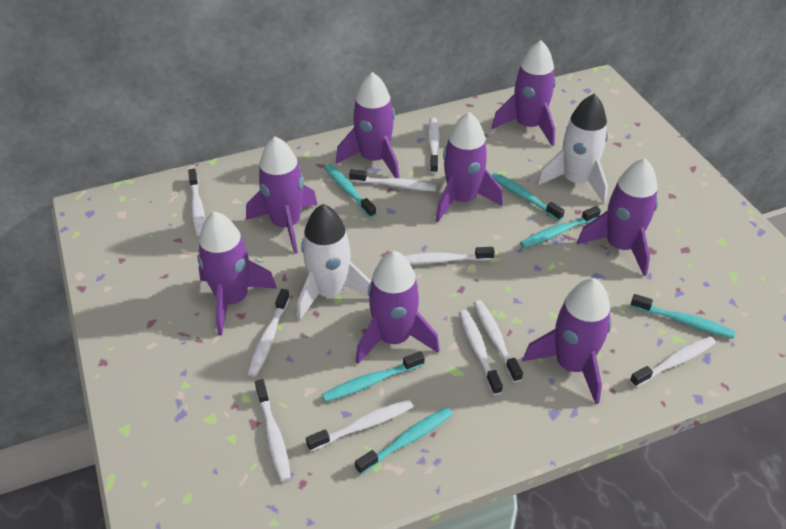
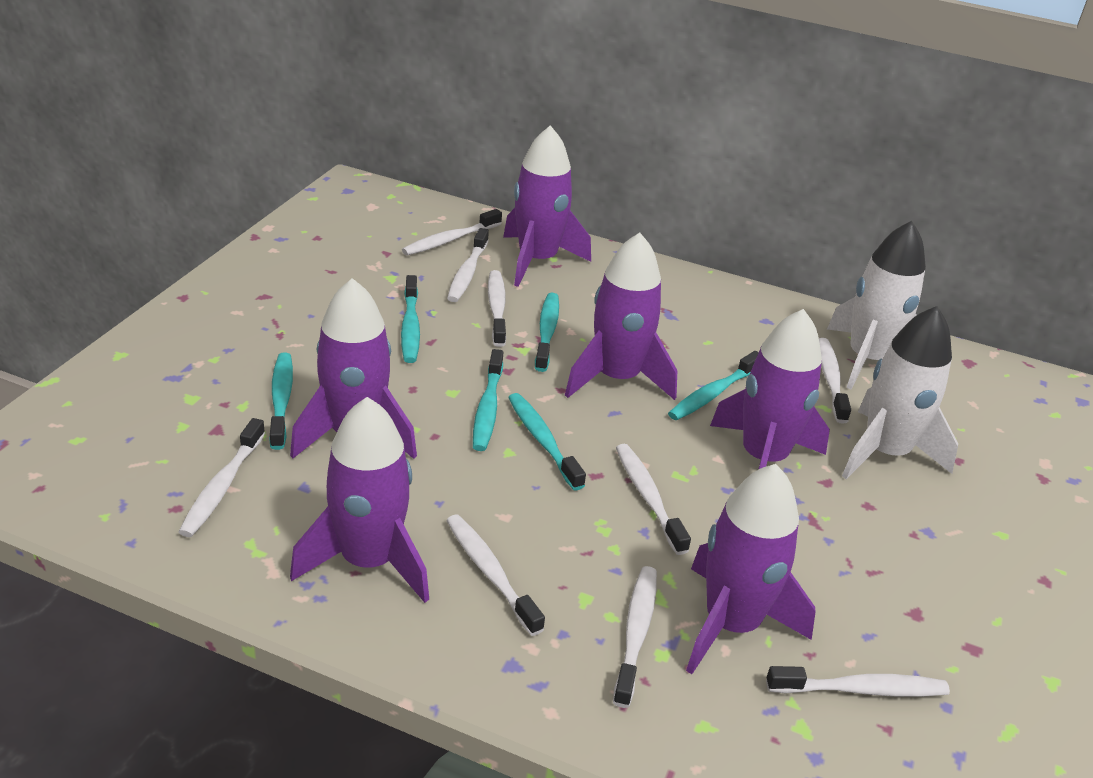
purple rocket: 8 -> 6
white toothbrush: 10 -> 9

